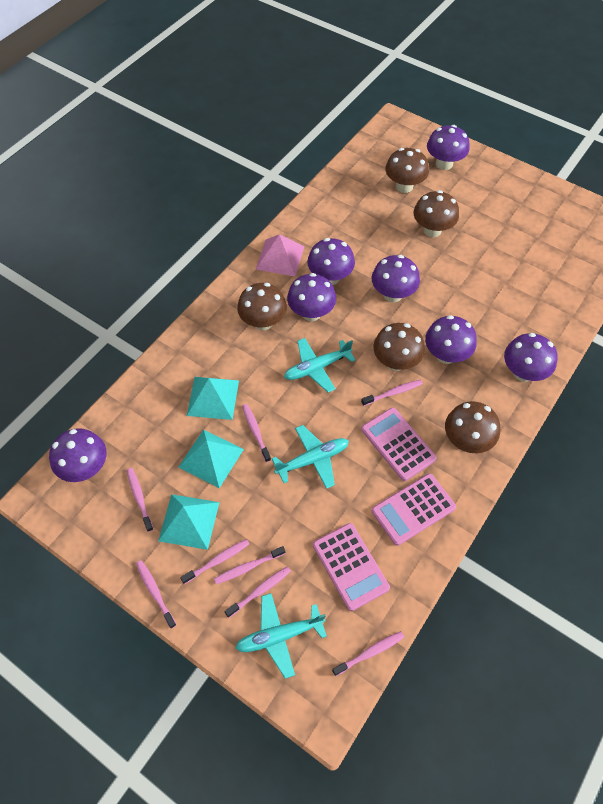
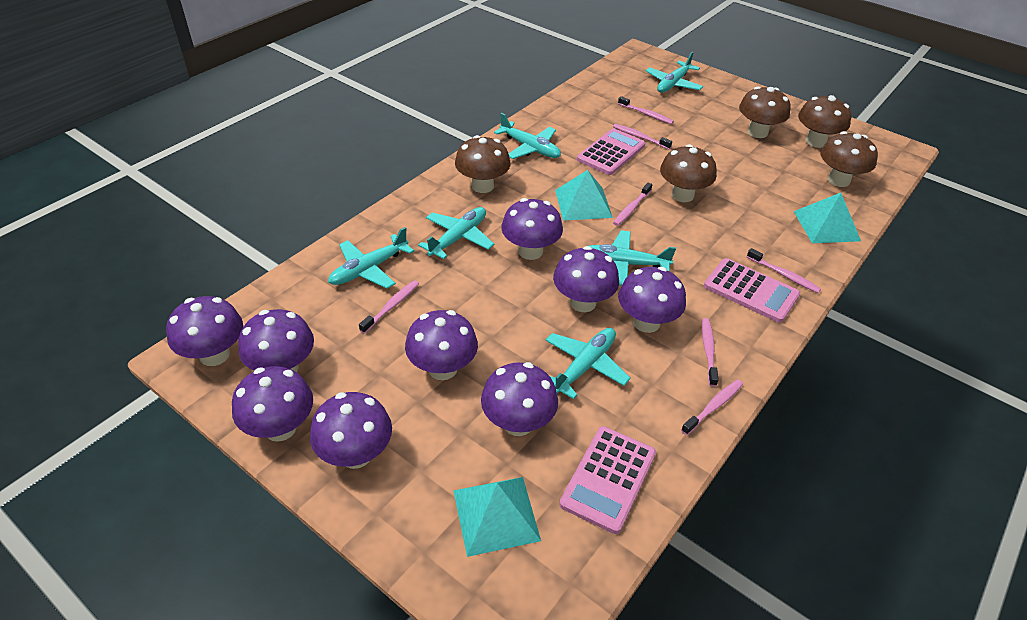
pink pyramid: 1 -> 0
pink toothbrush: 8 -> 7
purple mushroom: 7 -> 9
turquoise plane: 3 -> 6

